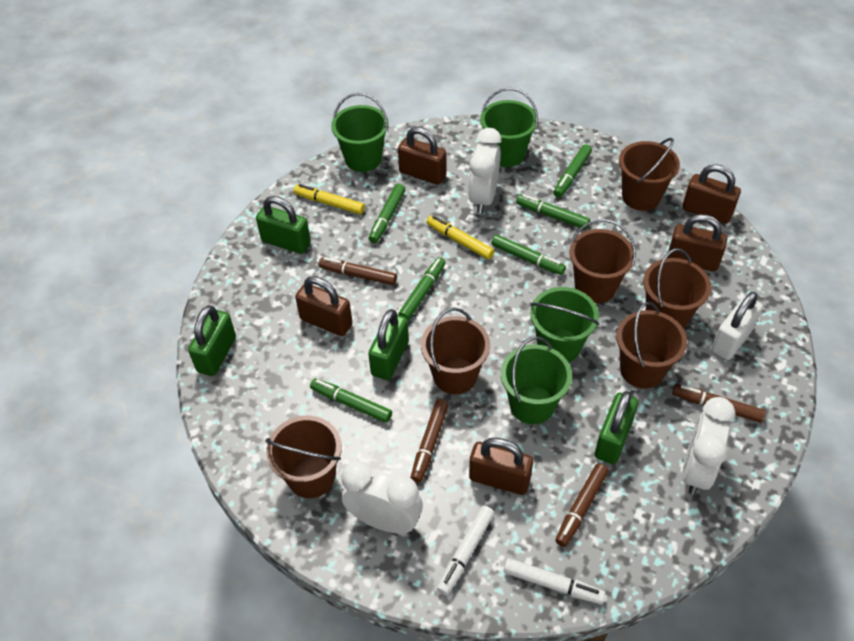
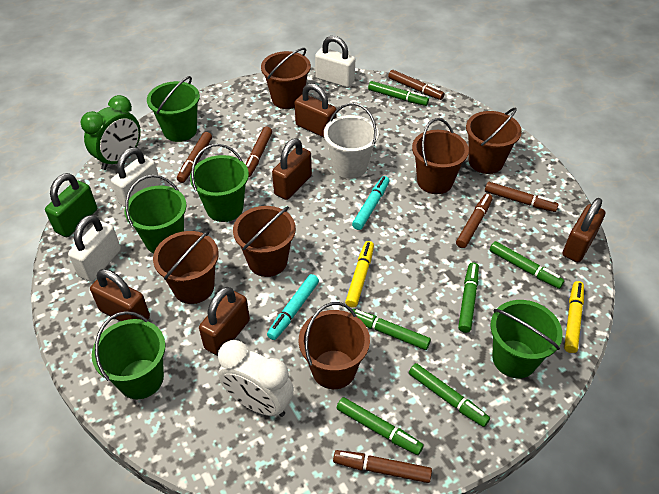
brown marker: 4 -> 6
green bucket: 4 -> 5
green clock: 0 -> 1
green padlock: 4 -> 1
turquoise marker: 0 -> 2
white bucket: 0 -> 1
white clock: 3 -> 1
white marker: 2 -> 0
white padlock: 1 -> 3

